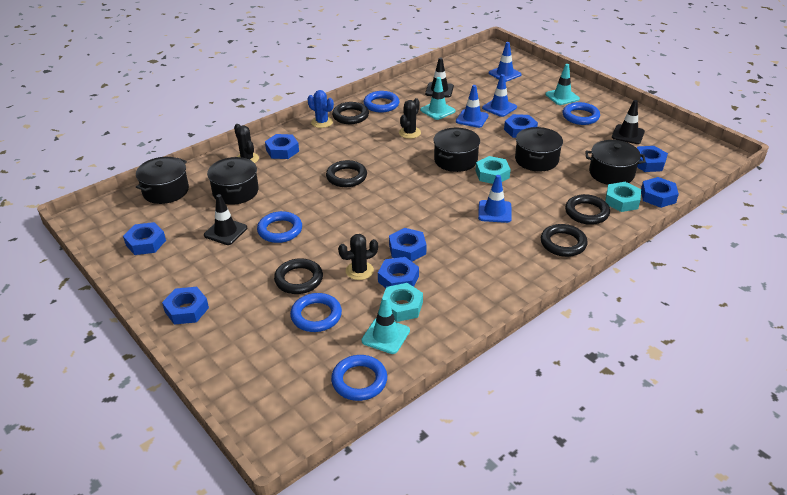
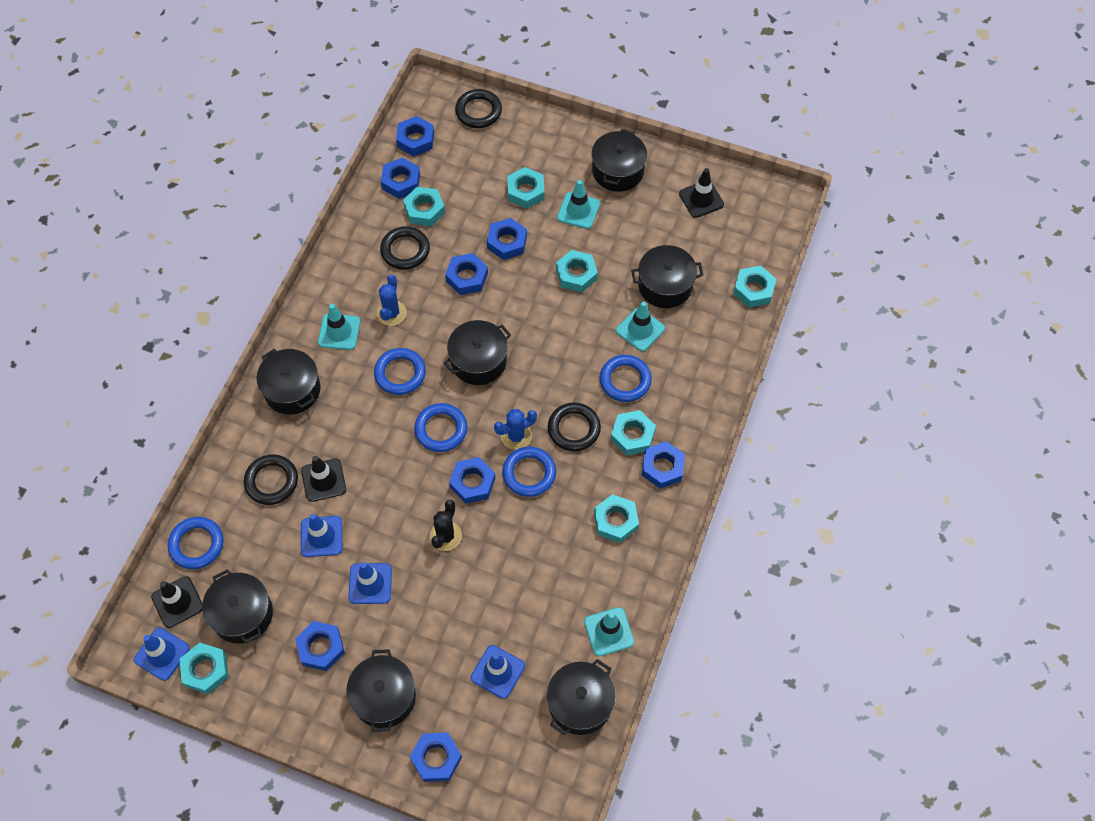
black cactus: 3 -> 1
black pot: 5 -> 7
black ring: 5 -> 4
blue cactus: 1 -> 2
turquoise nut: 3 -> 7
turquoise traffic cone: 3 -> 4

